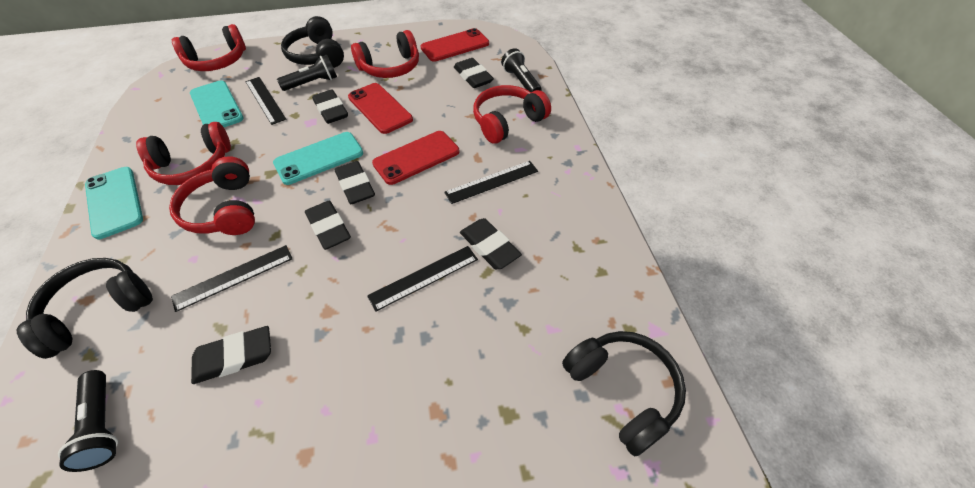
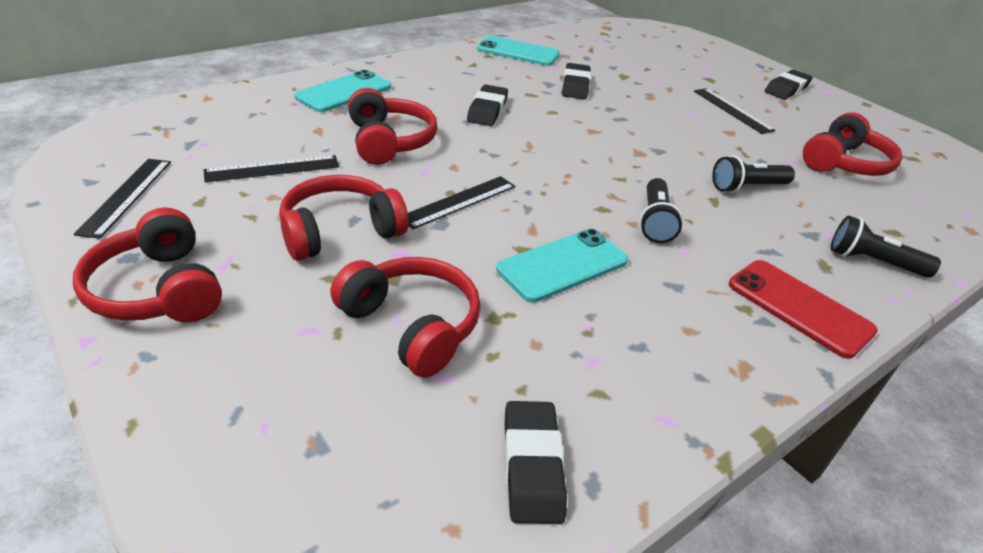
black eraser: 6 -> 4
black headphones: 3 -> 0
red phone: 3 -> 1

